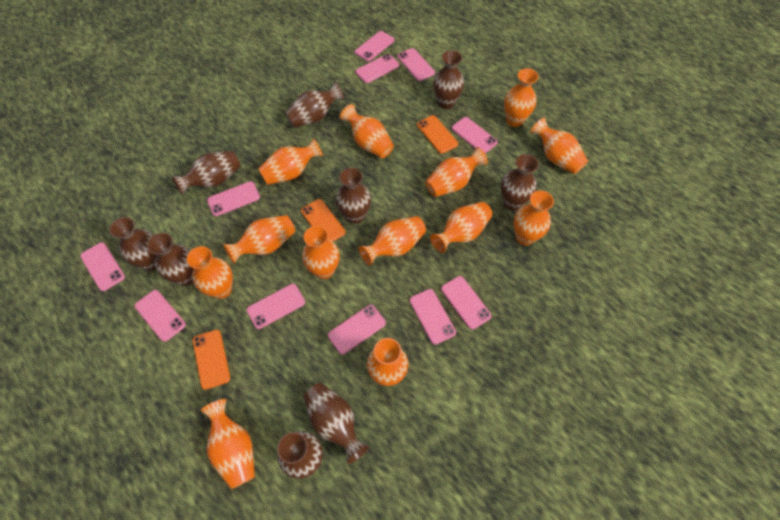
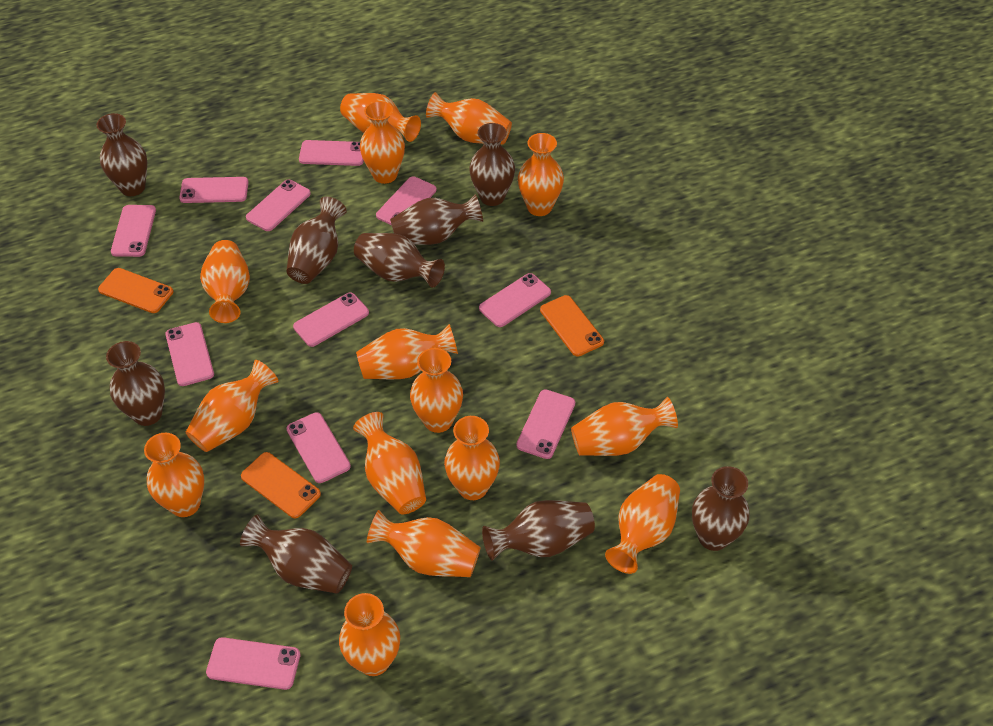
orange vase: 13 -> 15

